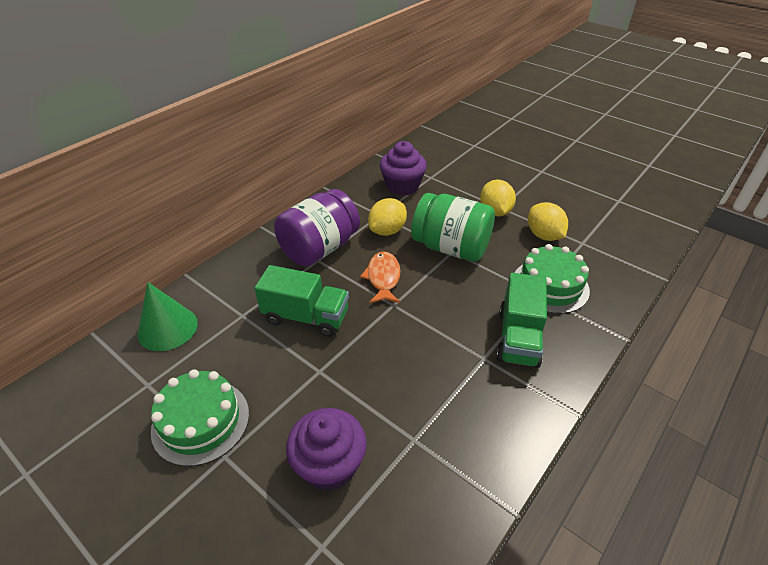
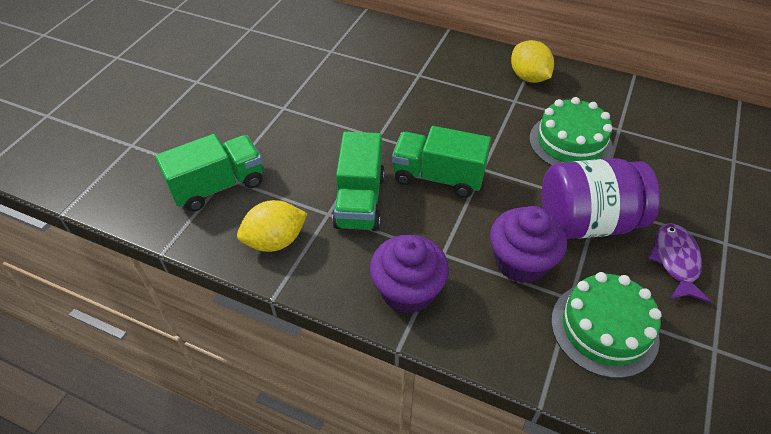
green cone: 1 -> 0
green jar: 1 -> 0
green truck: 2 -> 3
orange fish: 1 -> 0
purple fish: 0 -> 1
yellow lemon: 3 -> 2

